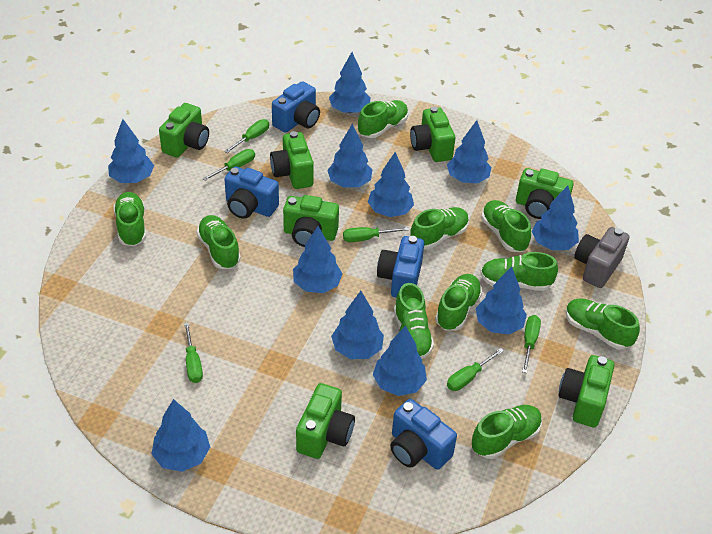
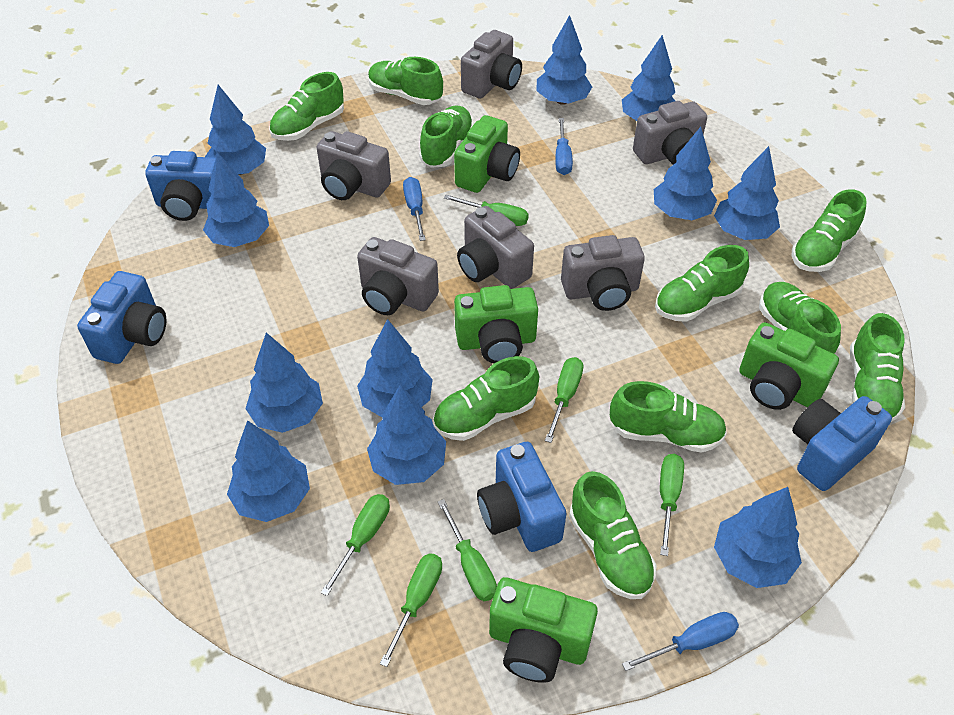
blue screwdriver: 0 -> 3
green camera: 7 -> 4
grey camera: 1 -> 6

